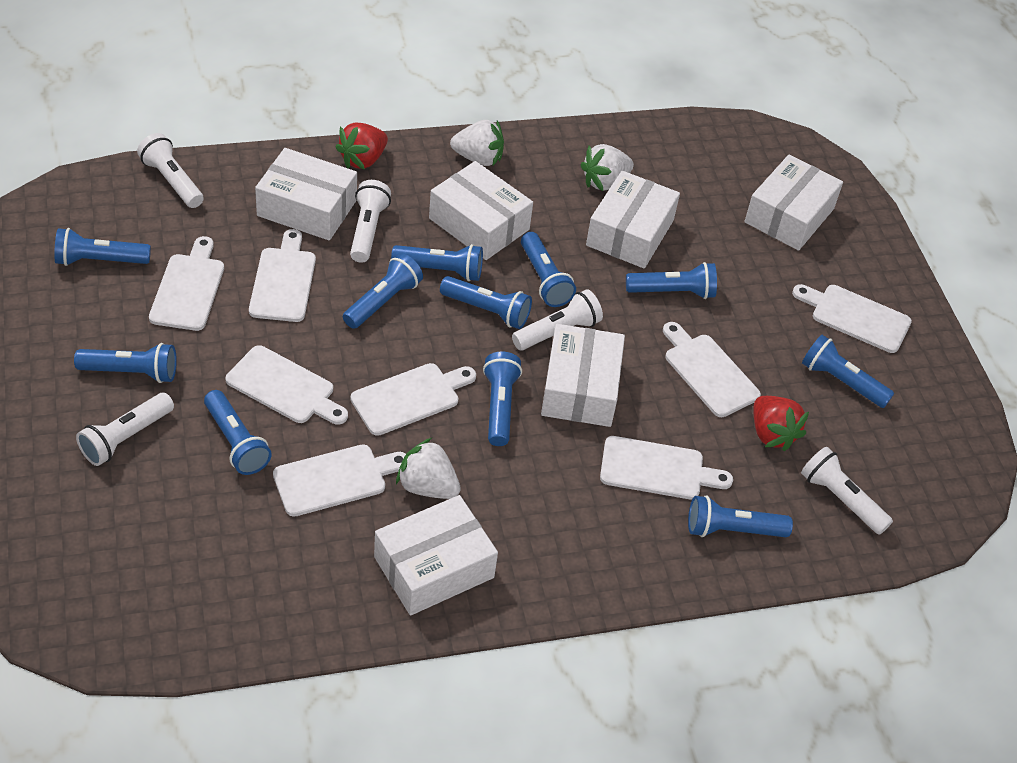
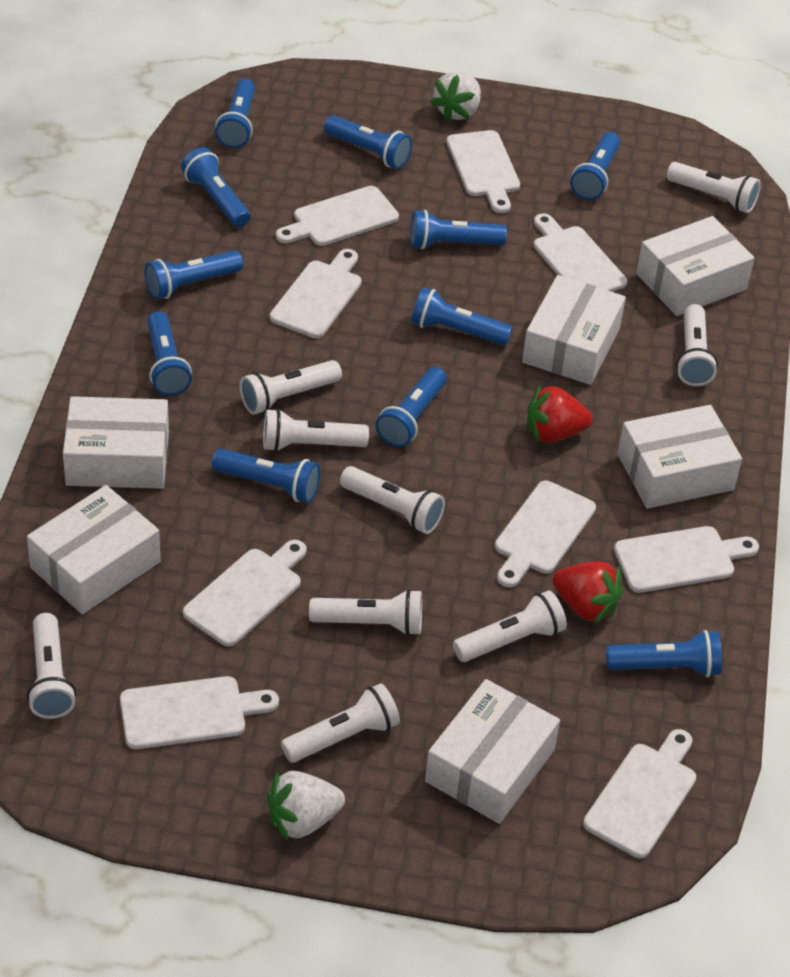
white cutting board: 8 -> 9
white flashlight: 5 -> 9
white strawberry: 3 -> 2

